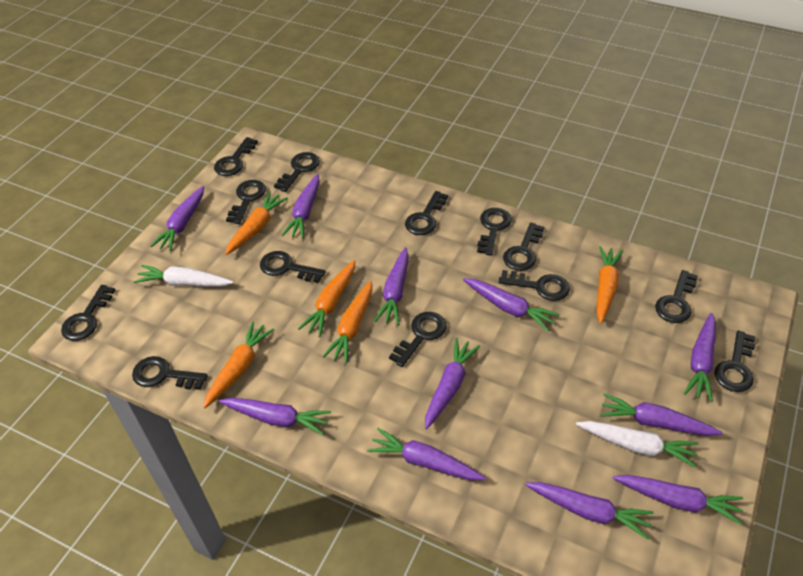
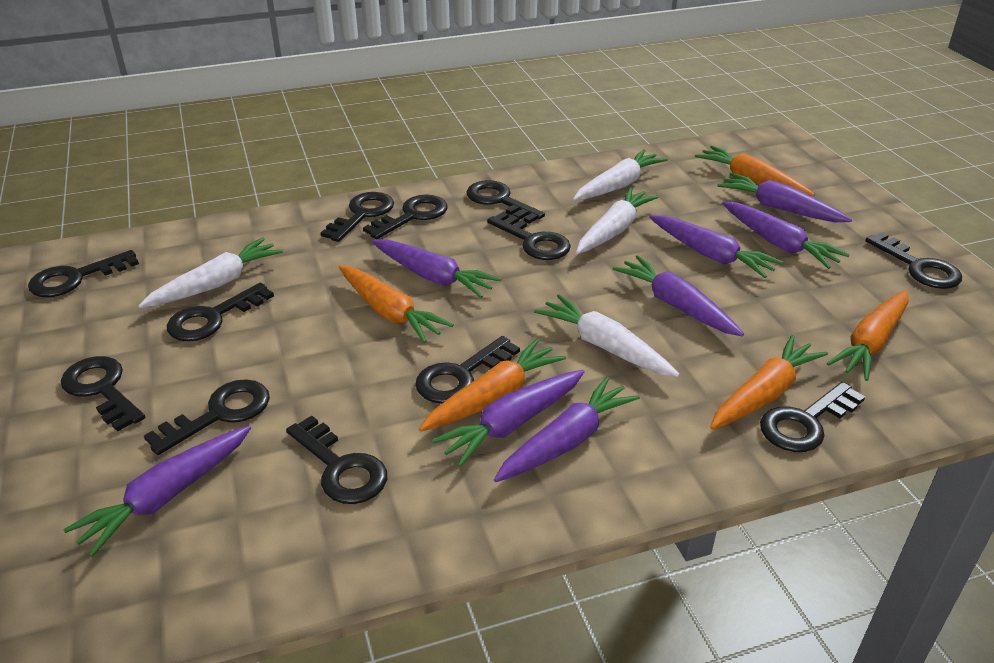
black key: 13 -> 12
purple carrot: 11 -> 8
white carrot: 2 -> 4

